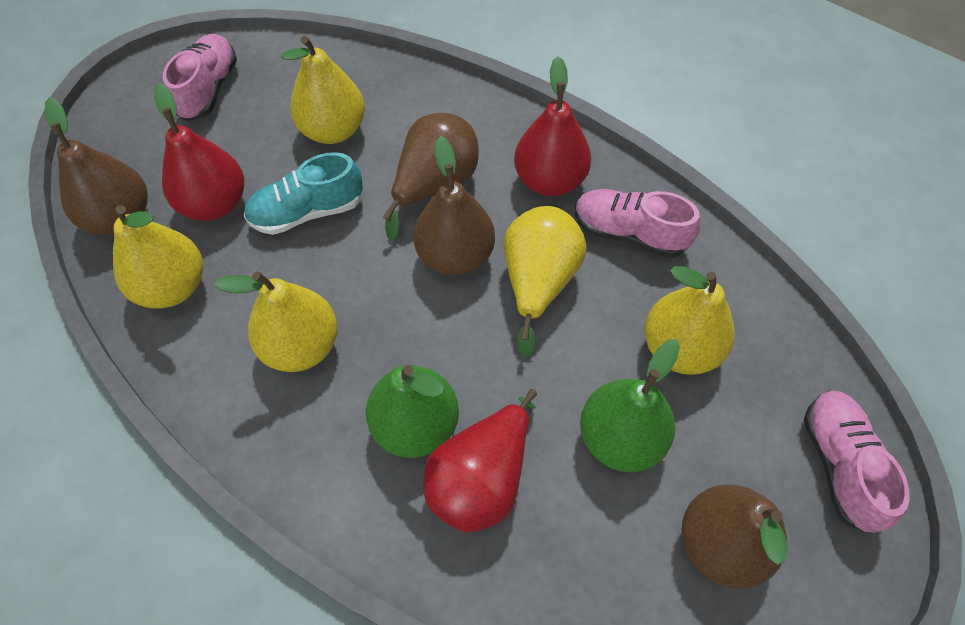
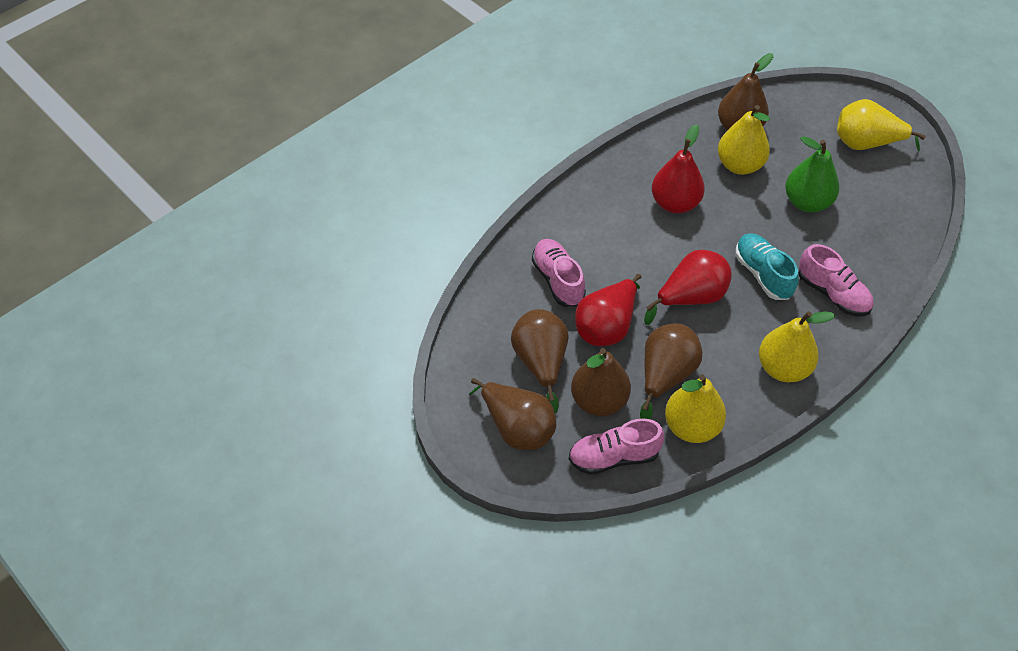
brown pear: 4 -> 5
green pear: 2 -> 1
yellow pear: 5 -> 4

